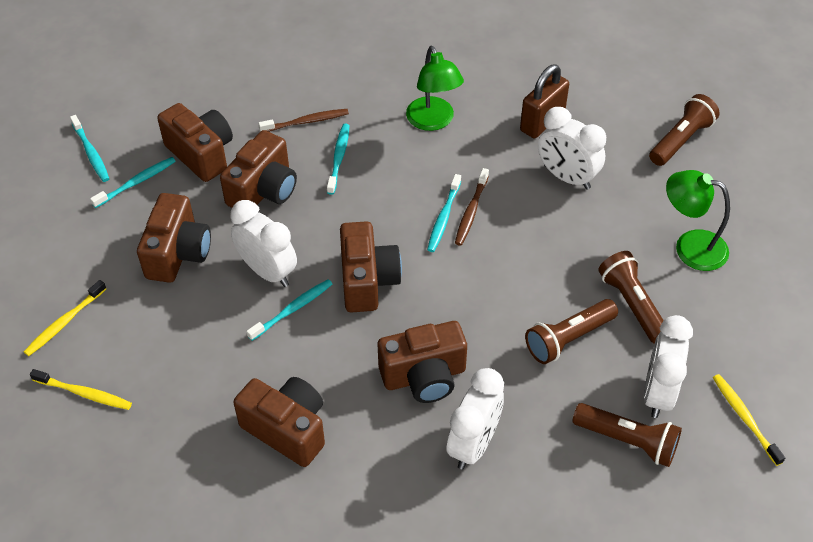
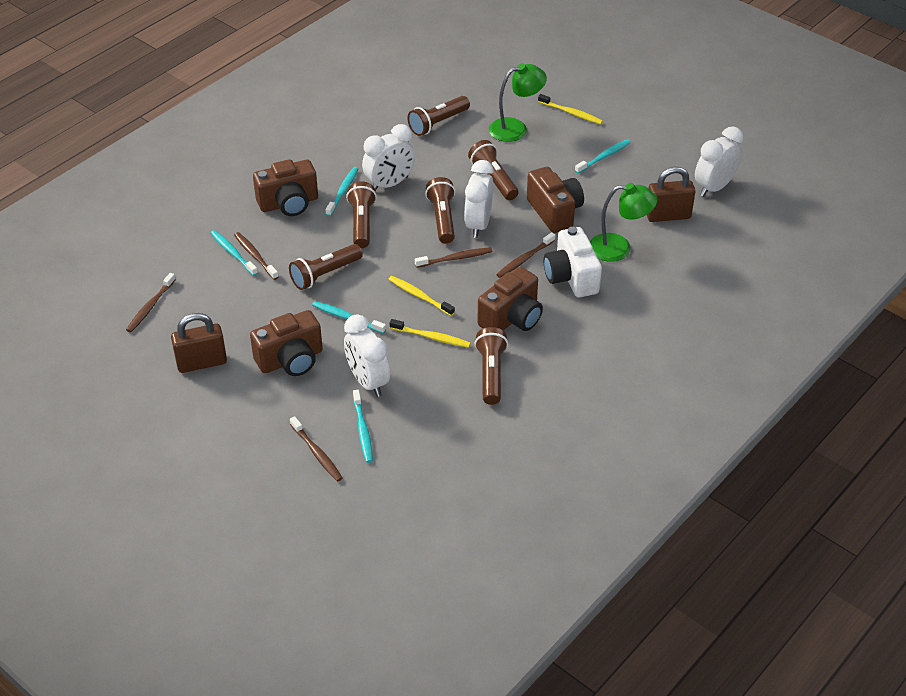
brown camera: 6 -> 4
brown flashlight: 4 -> 6
brown padlock: 1 -> 2
brown toothbrush: 2 -> 5
white camera: 0 -> 1

